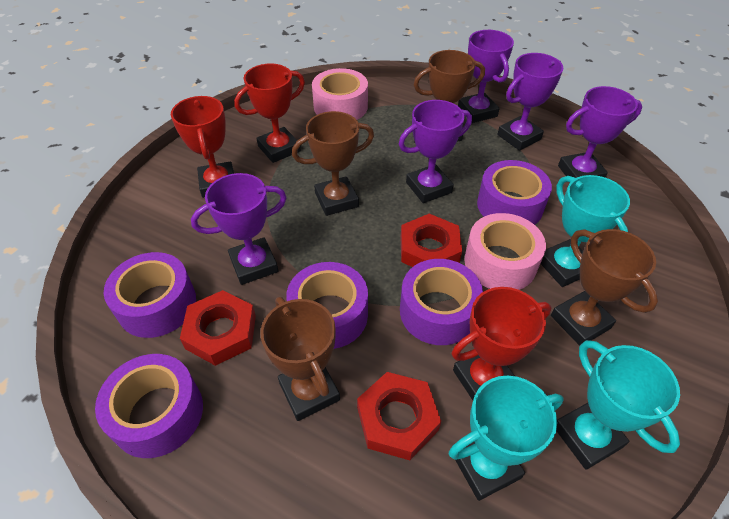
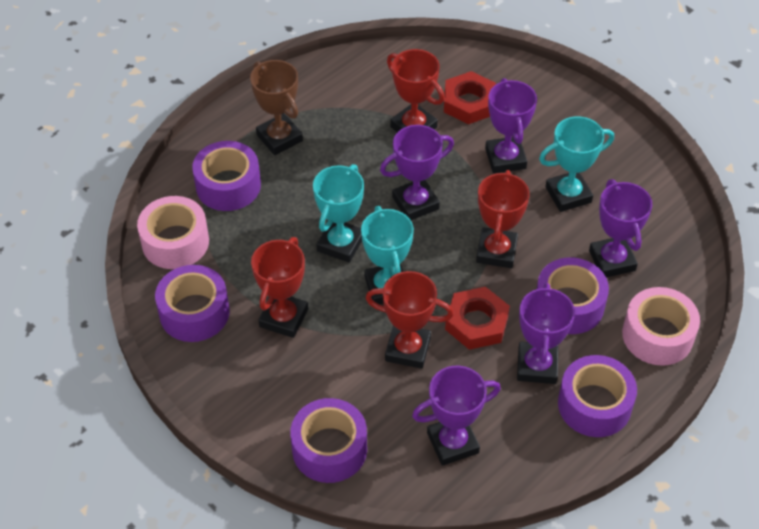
brown trophy: 4 -> 1
red nut: 3 -> 2
red trophy: 3 -> 4

